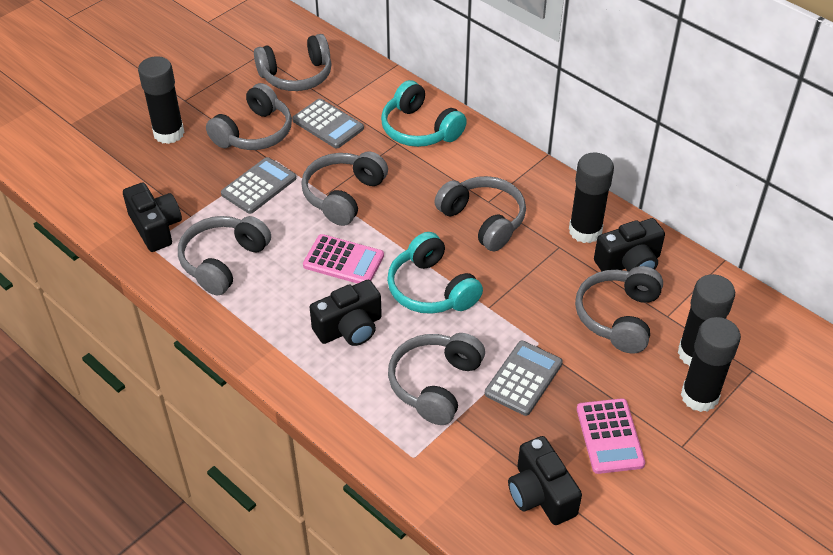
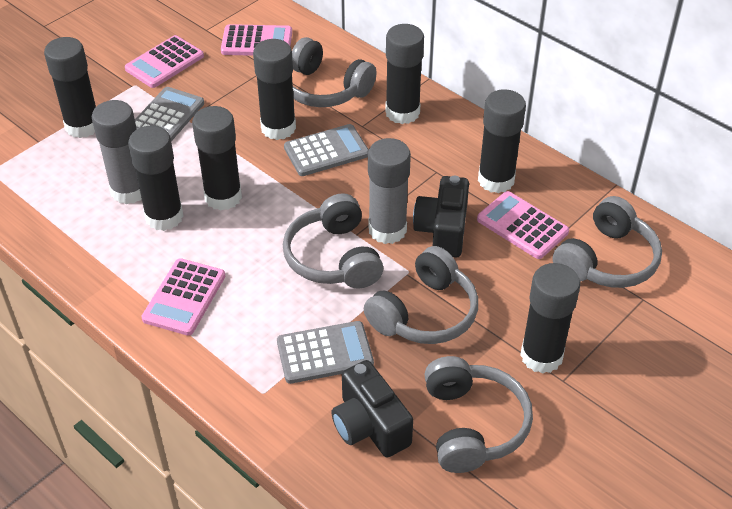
black camera: 4 -> 2
black glue stick: 4 -> 7
grey glue stick: 0 -> 2
grey headphones: 7 -> 5
pink calculator: 2 -> 4
turquoise headphones: 2 -> 0

